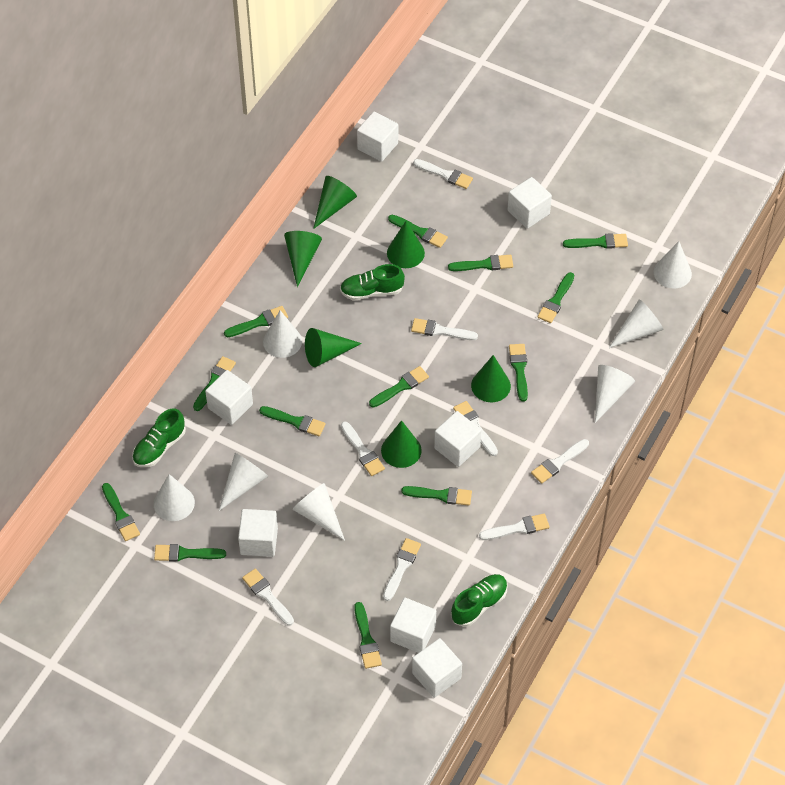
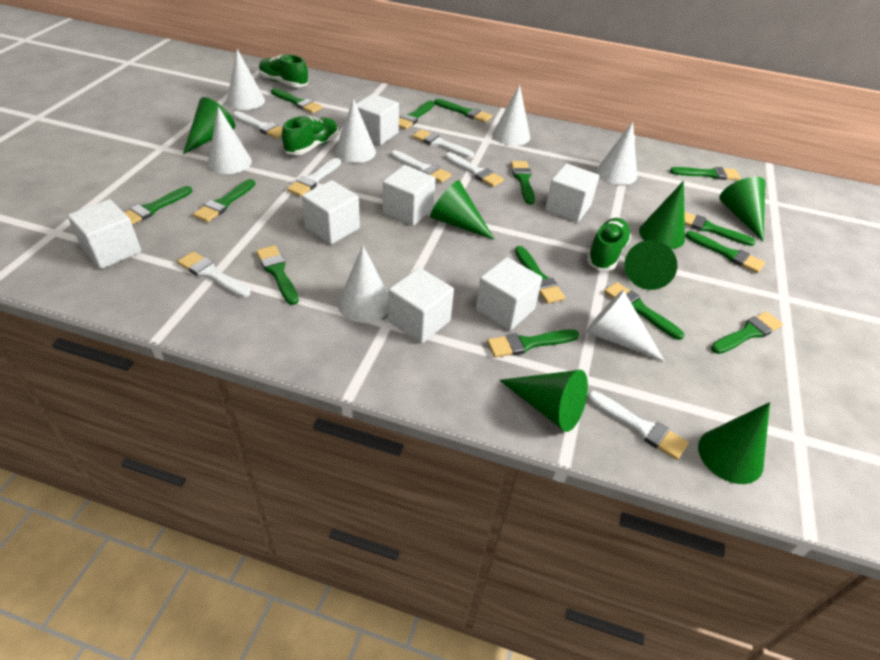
green brush: 13 -> 14
green cone: 6 -> 7
white brush: 8 -> 7

